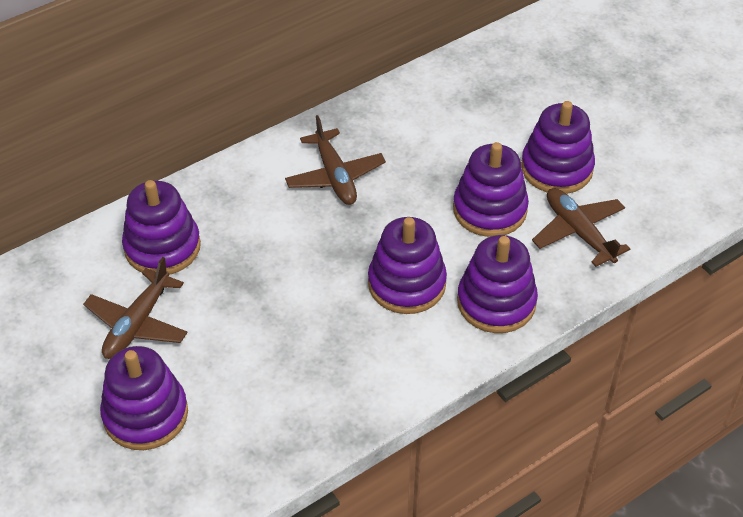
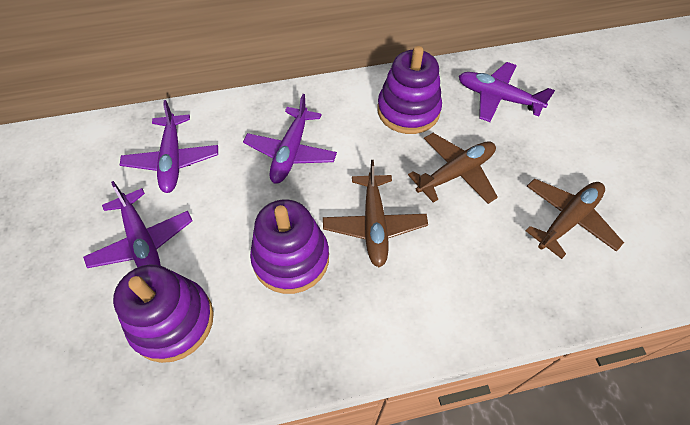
purple plane: 0 -> 4
purple stacking toy: 6 -> 3

